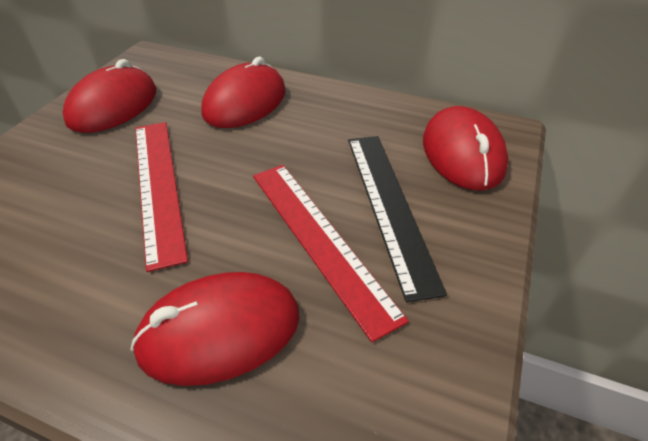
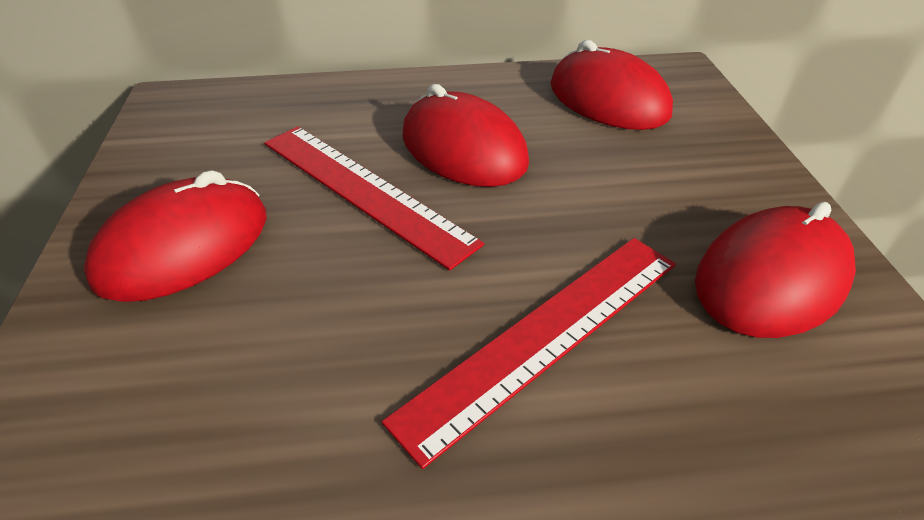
black ruler: 1 -> 0

